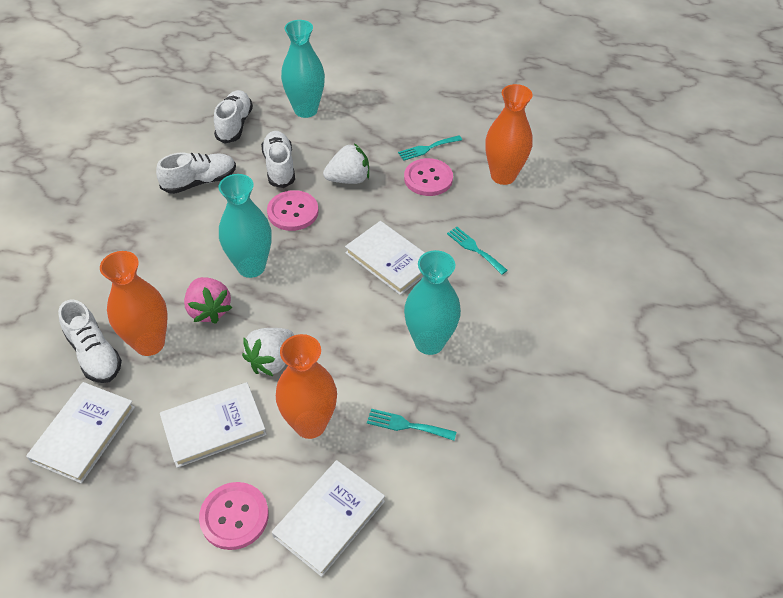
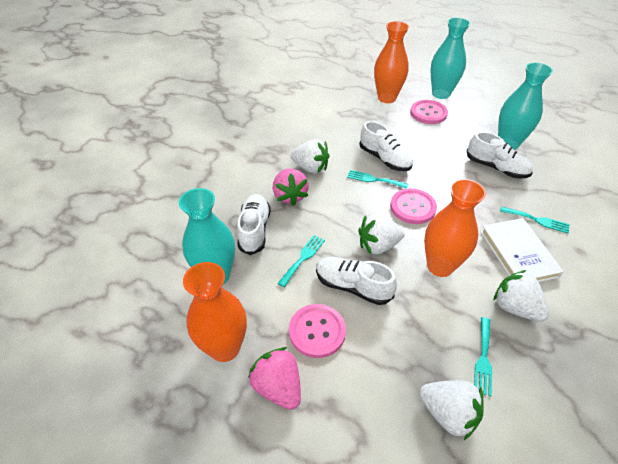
pink strawberry: 1 -> 2
turquoise fork: 3 -> 4
white book: 4 -> 1
white strawberry: 2 -> 4

